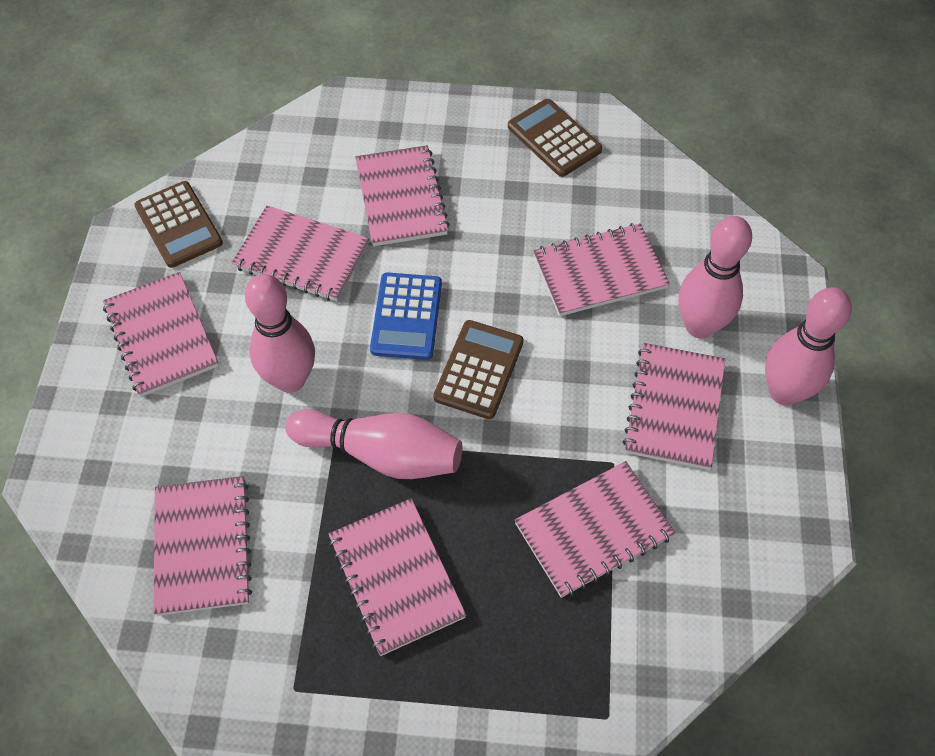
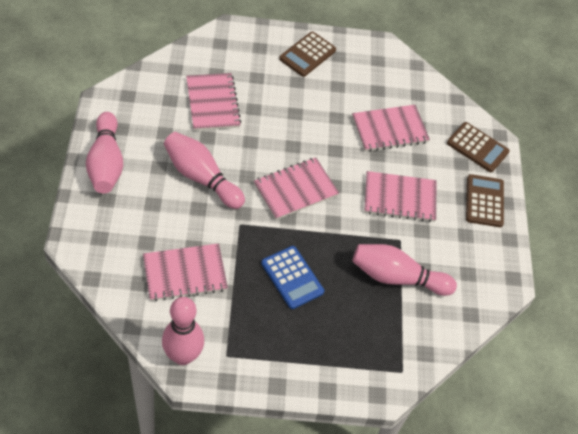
pink notebook: 8 -> 5

